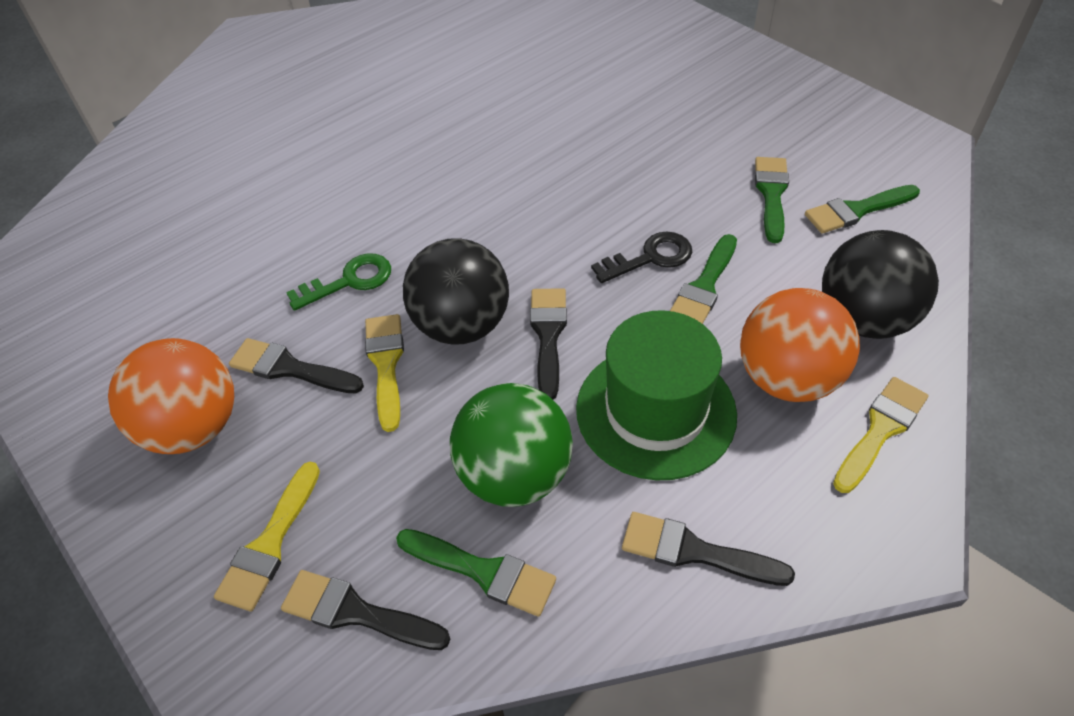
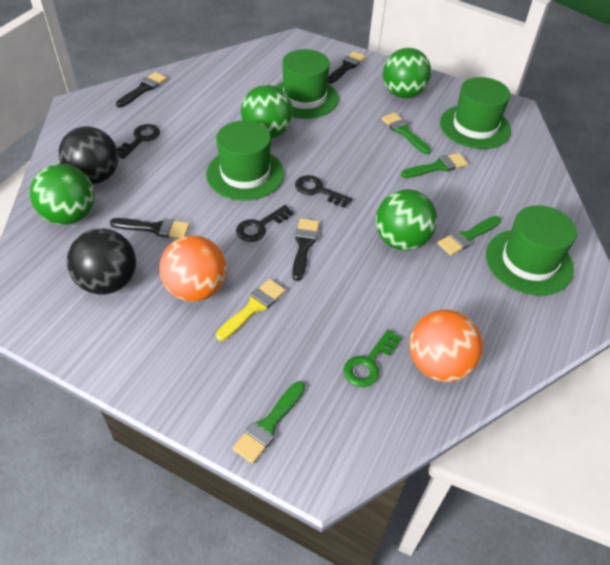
black key: 1 -> 3
green ball: 1 -> 4
green hat: 1 -> 4
yellow brush: 3 -> 1

